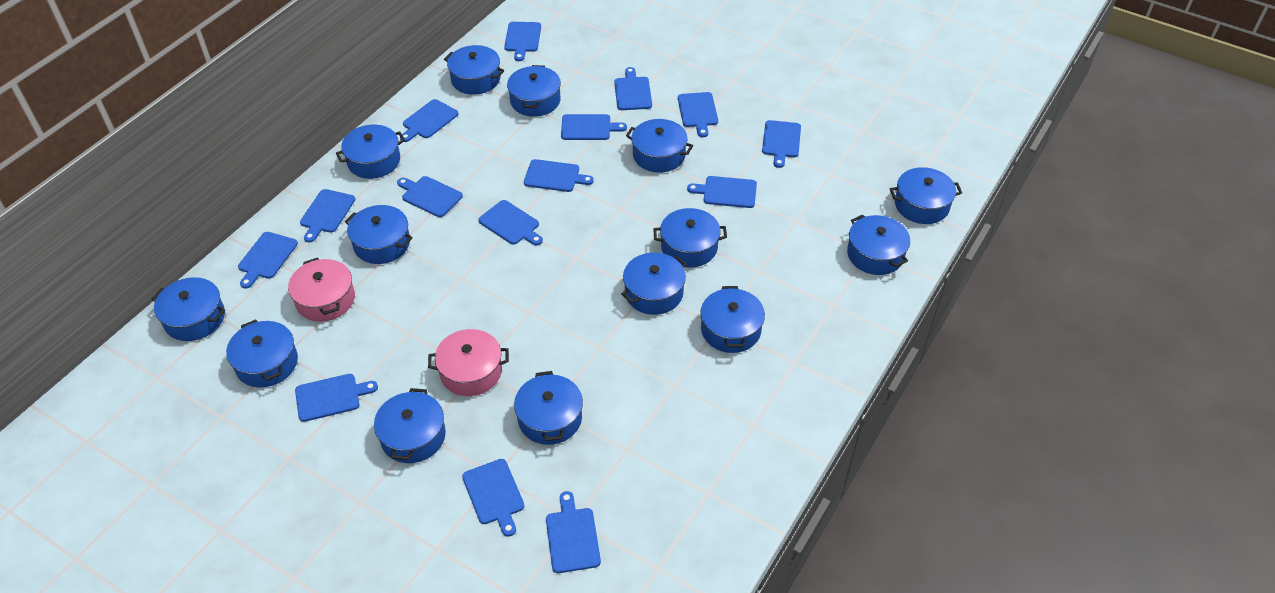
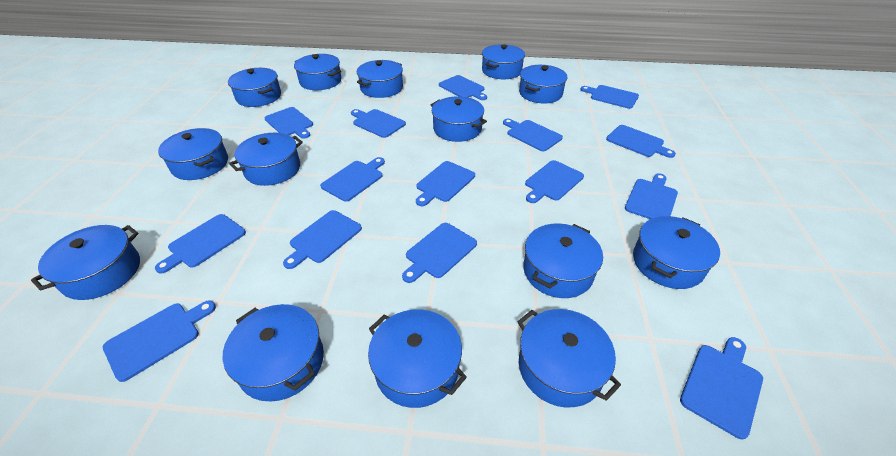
pink pot: 2 -> 0

